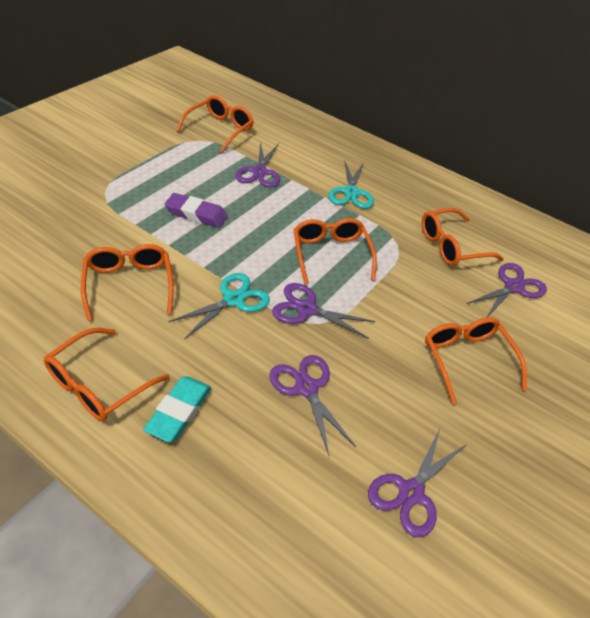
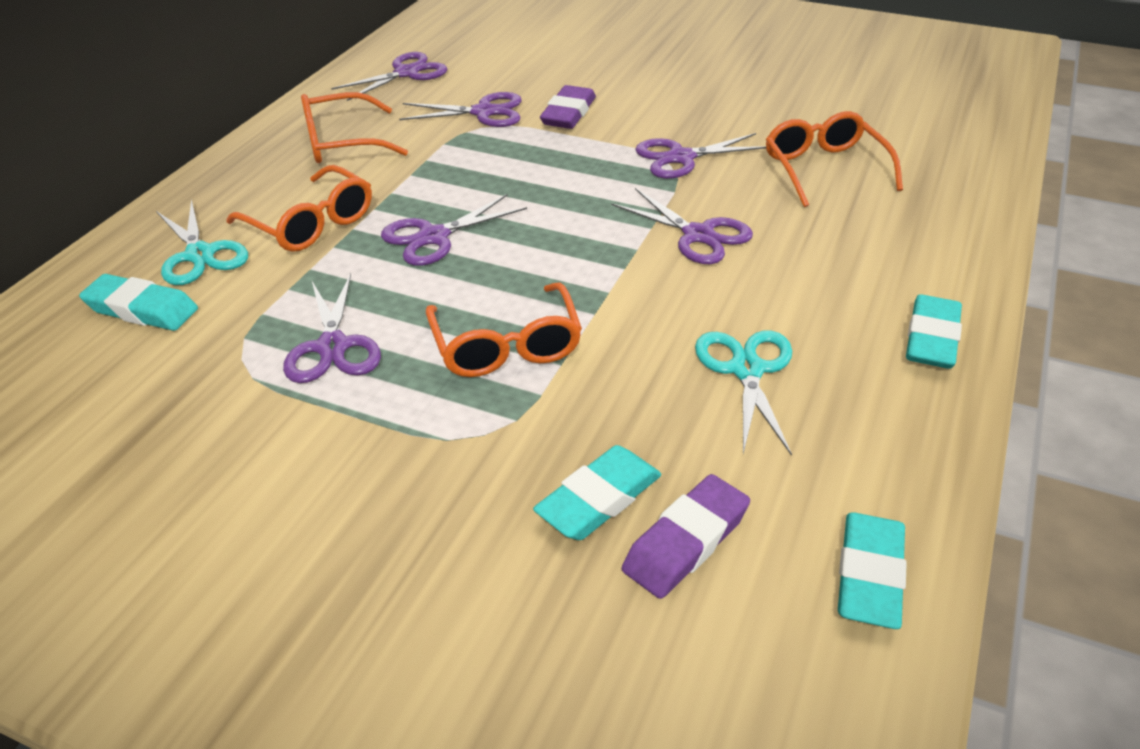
orange glasses: 6 -> 4
purple eraser: 1 -> 2
purple scissors: 5 -> 6
turquoise eraser: 1 -> 4

